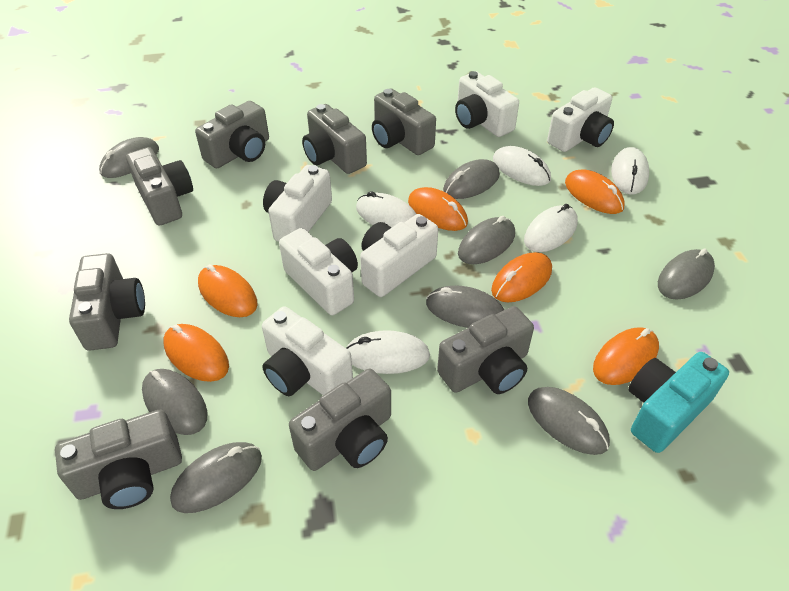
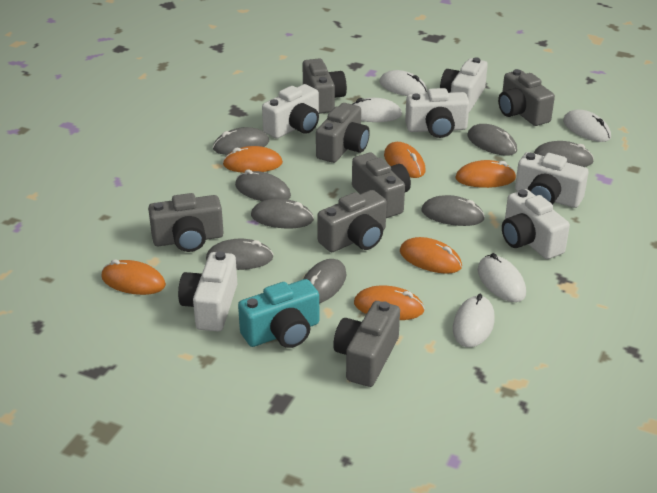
grey camera: 8 -> 7

